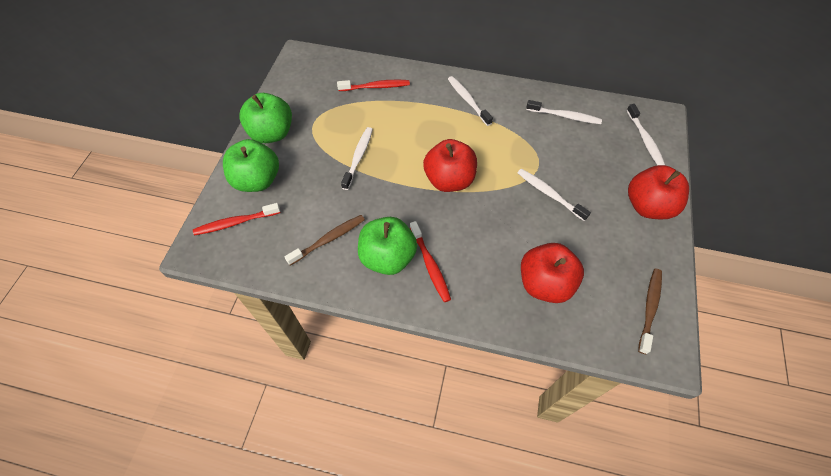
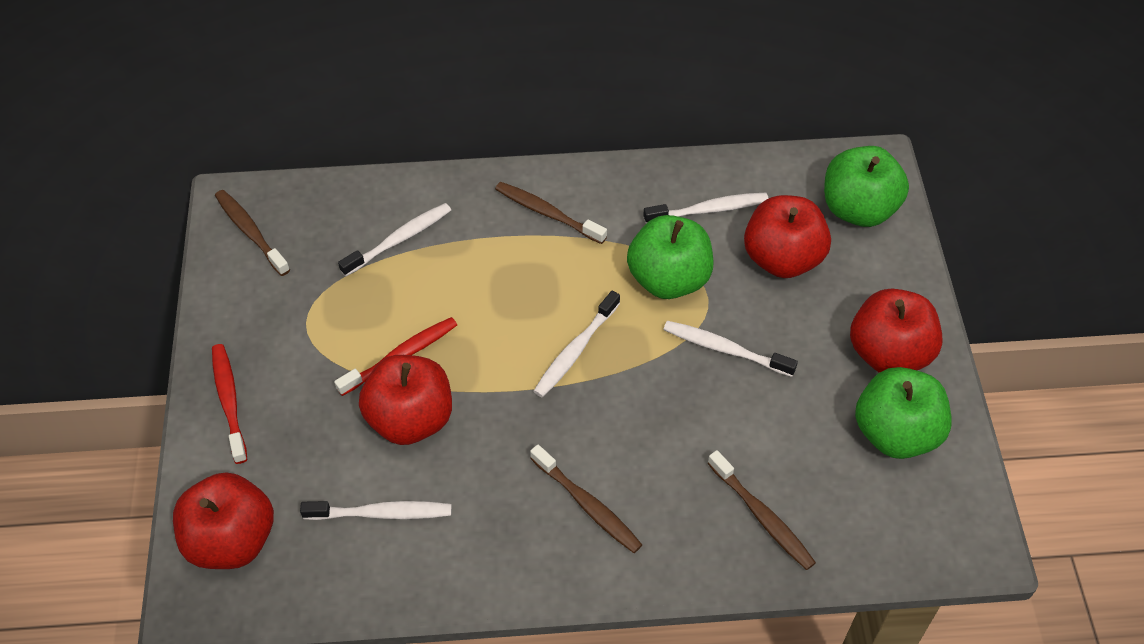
brown toothbrush: 2 -> 4
red apple: 3 -> 4
red toothbrush: 3 -> 2

